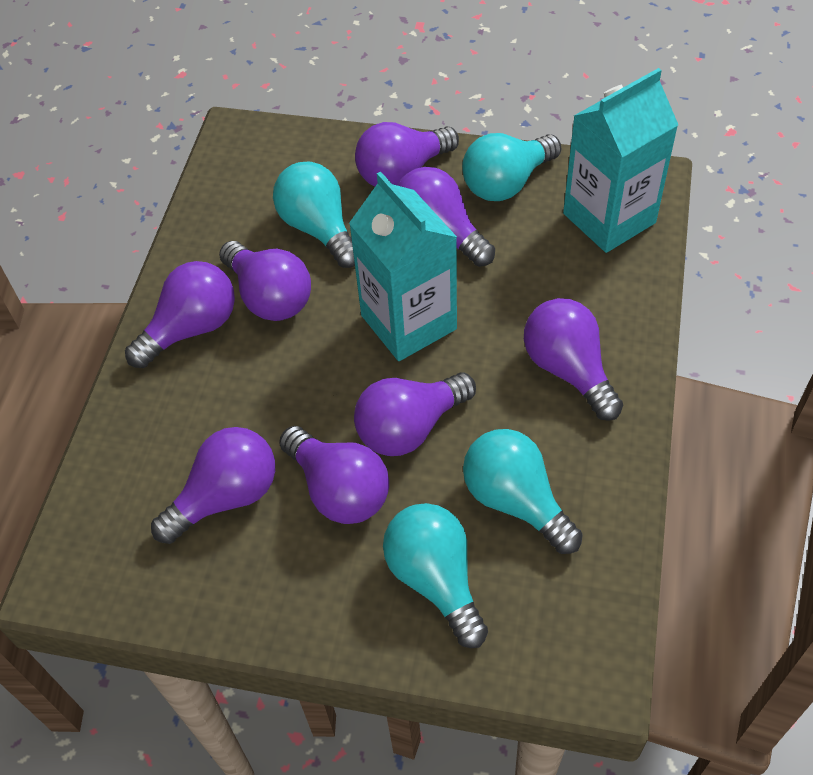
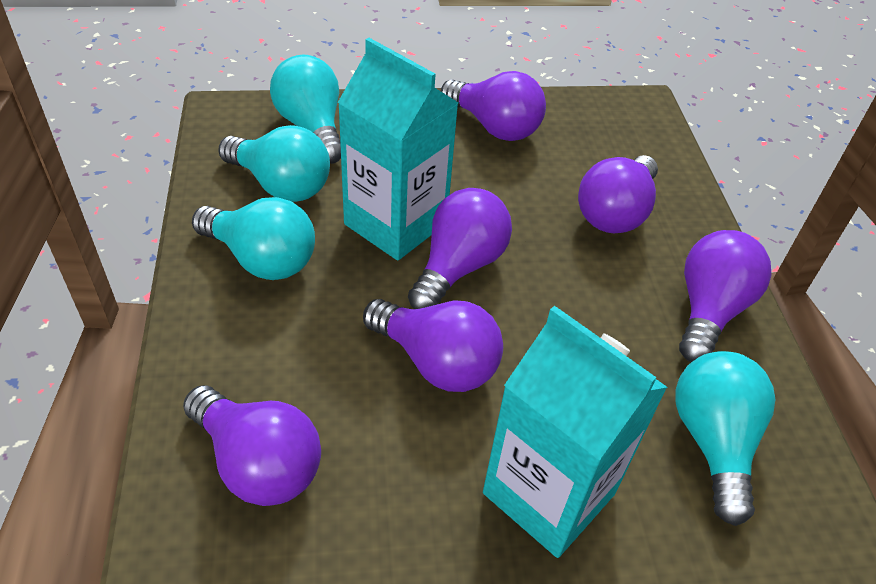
purple light bulb: 8 -> 6

